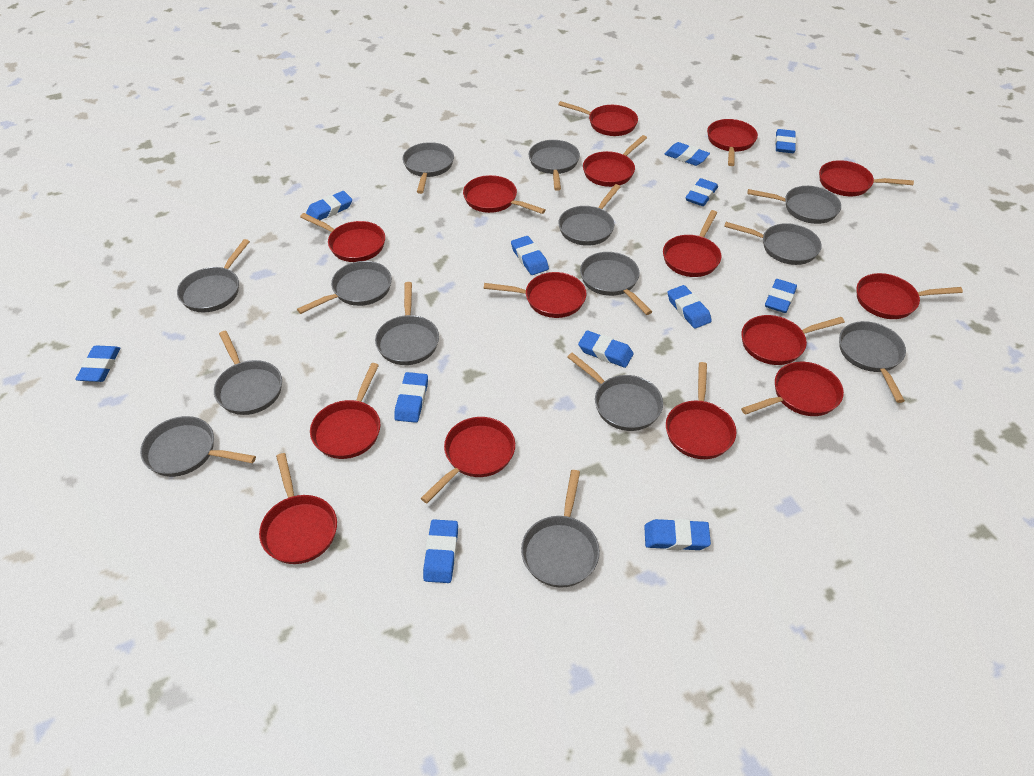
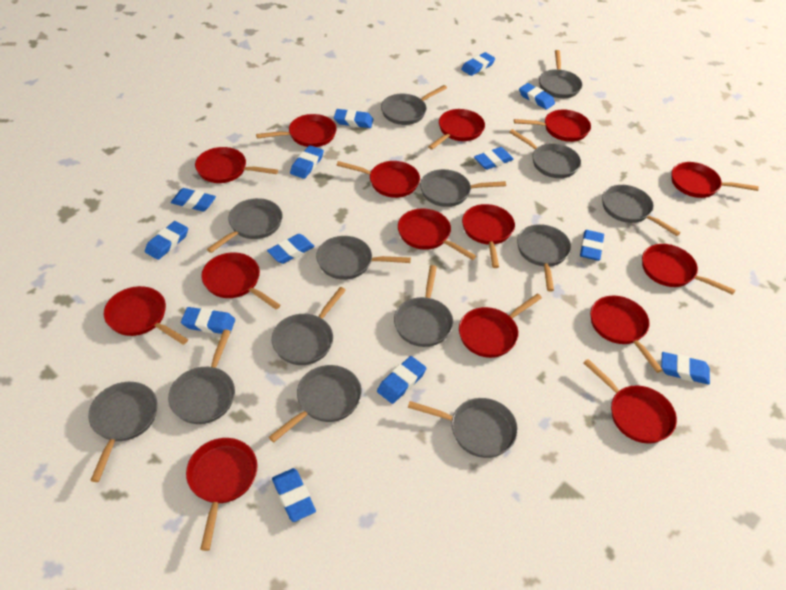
blue eraser: 12 -> 13

